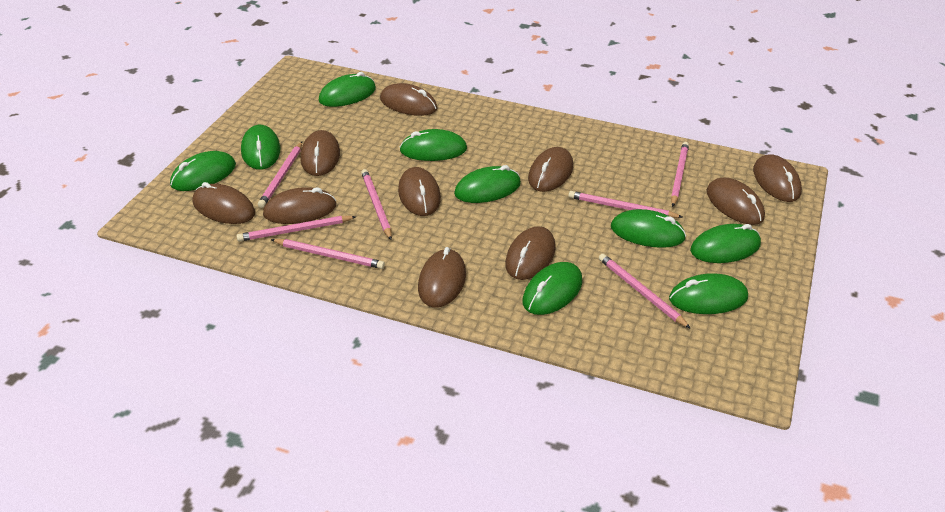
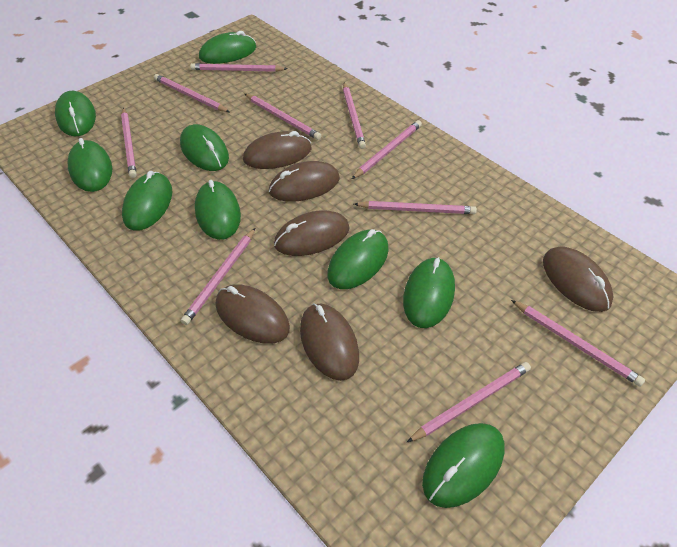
brown mouse: 10 -> 6
pink pencil: 7 -> 10

